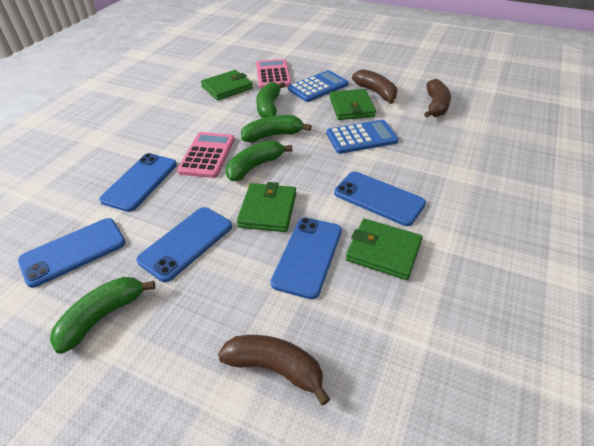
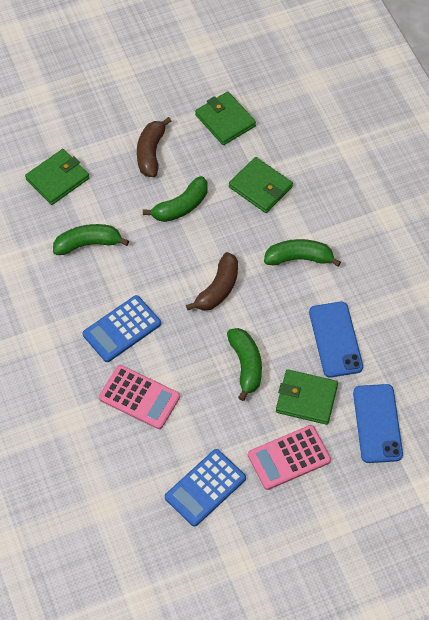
blue phone: 5 -> 2
brown banana: 3 -> 2

